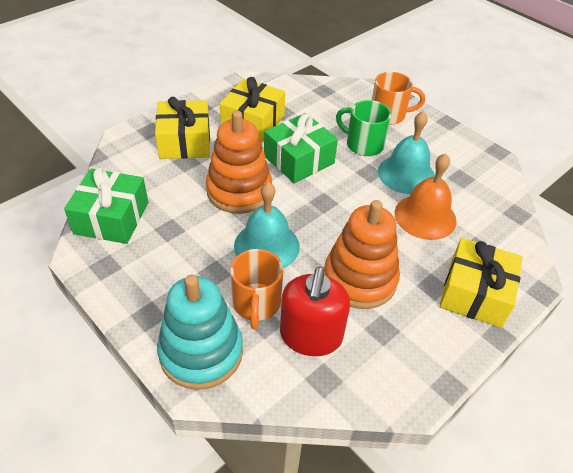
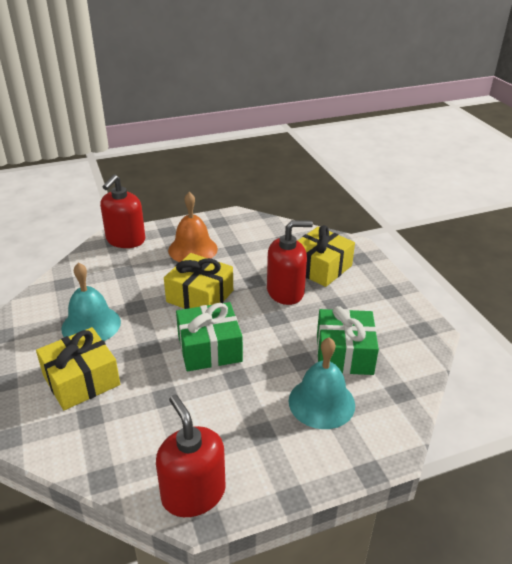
green mug: 1 -> 0
orange mug: 2 -> 0
orange stacking toy: 2 -> 0
red soap dispenser: 1 -> 3
turquoise stacking toy: 1 -> 0

